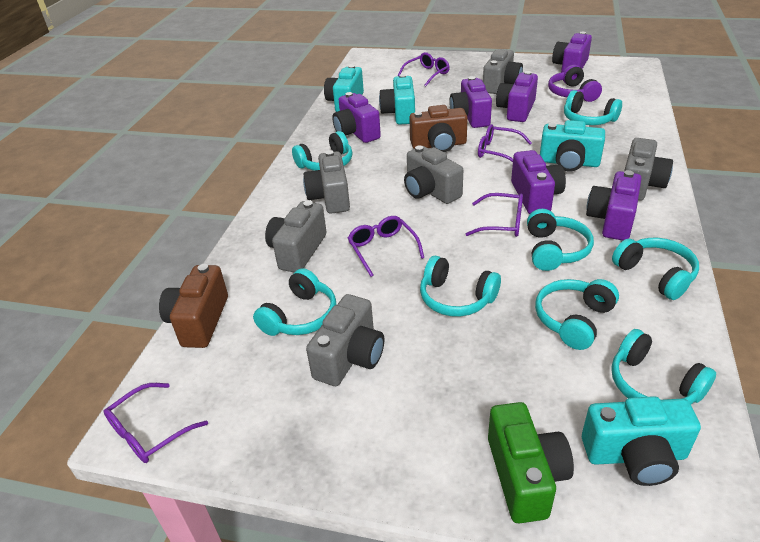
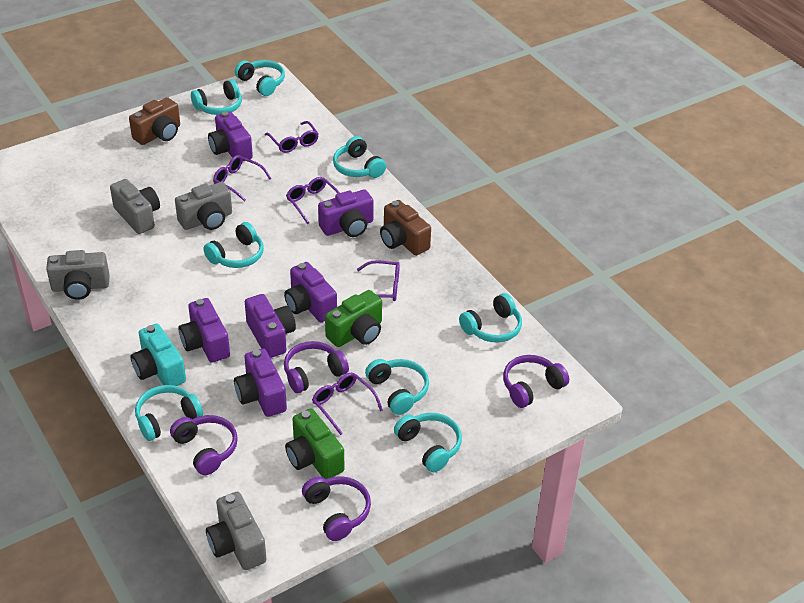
green camera: 1 -> 2
grey camera: 6 -> 4
purple headphones: 1 -> 4
turquoise camera: 4 -> 1

